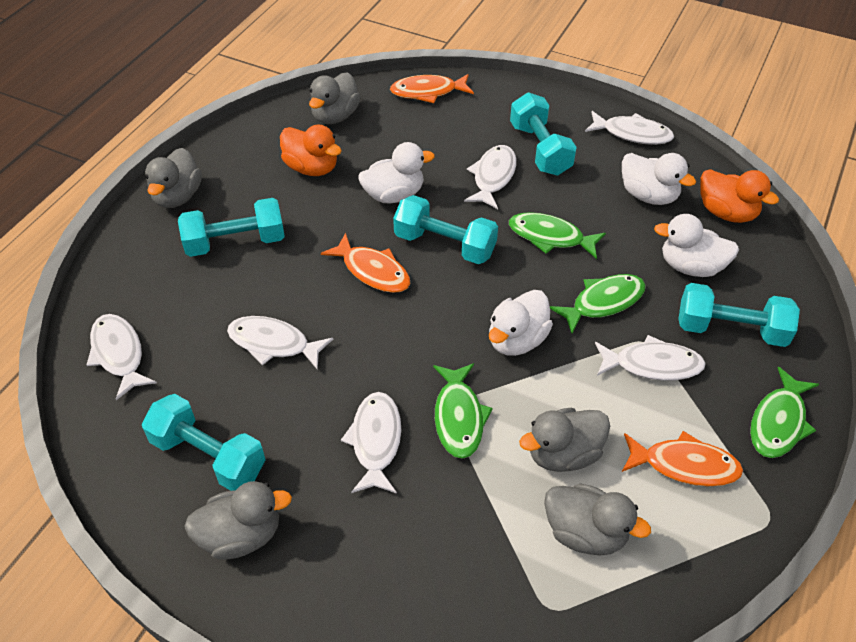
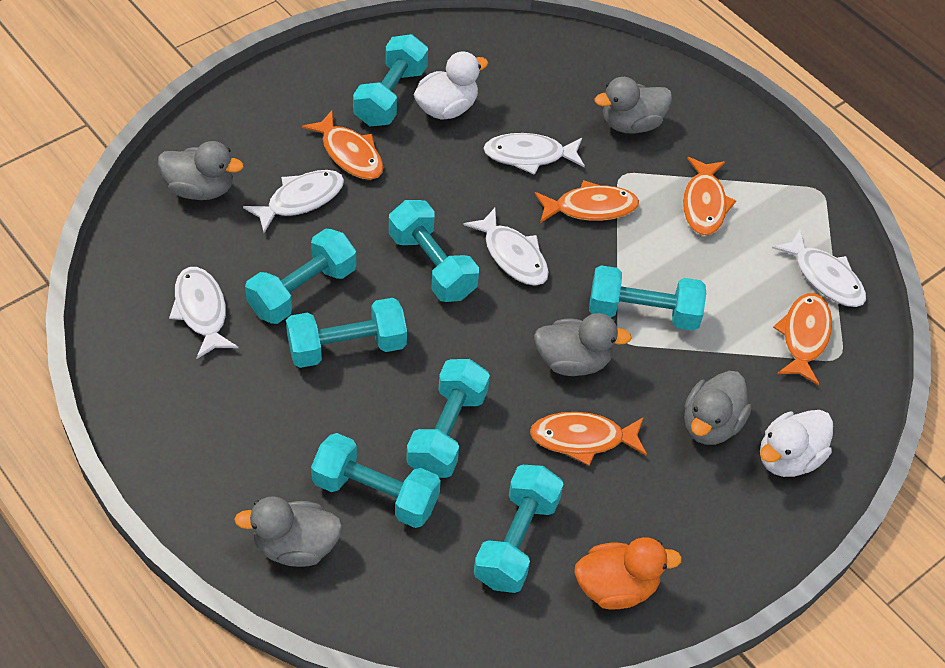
green fish: 4 -> 0
orange duck: 2 -> 1
orange fish: 3 -> 5
turquoise dumbbell: 5 -> 8
white duck: 4 -> 2
white fish: 6 -> 5

